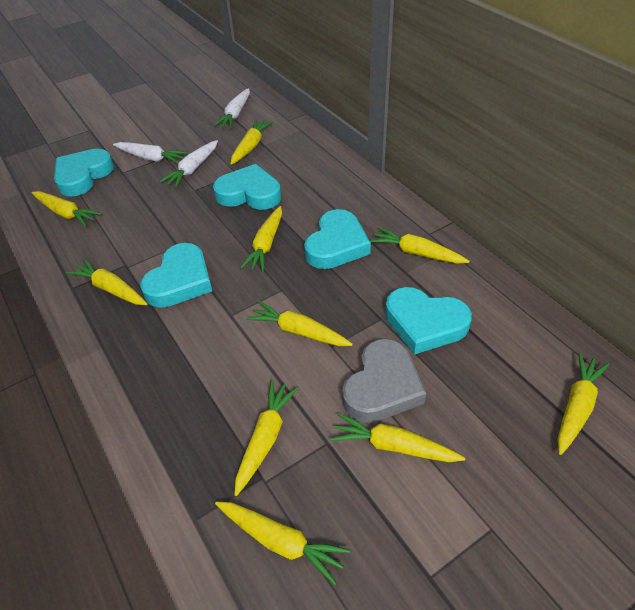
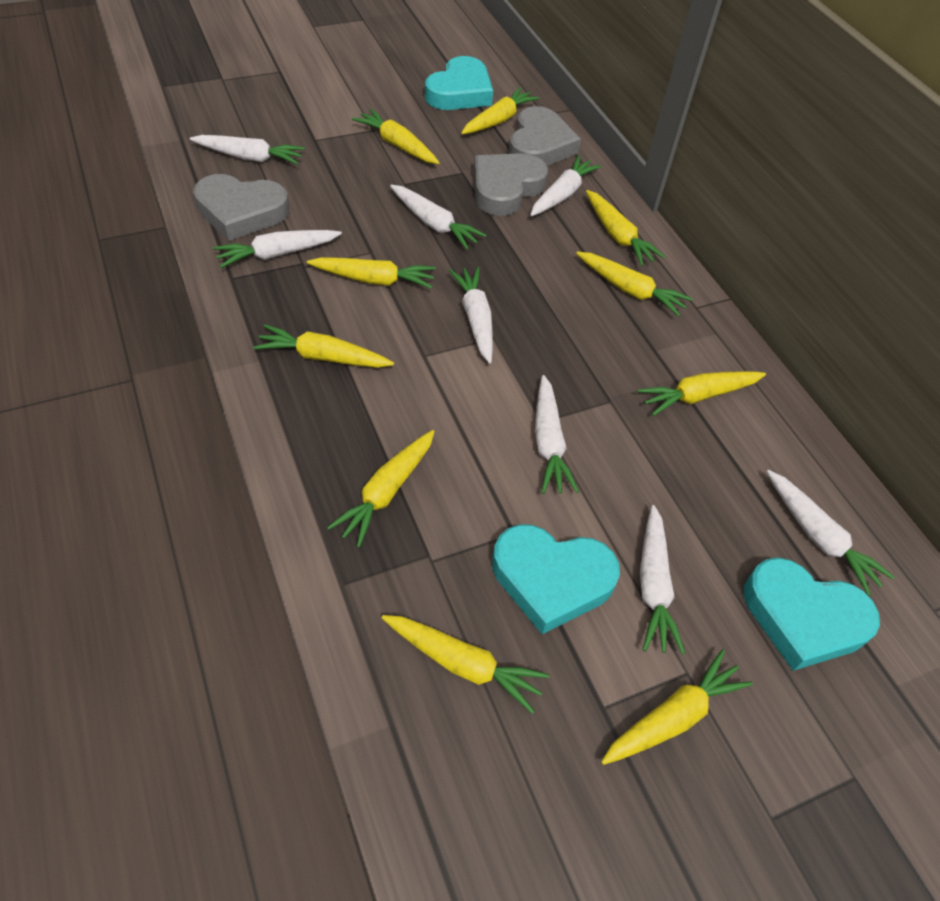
grey heart: 1 -> 3
turquoise heart: 5 -> 3
white carrot: 3 -> 8

